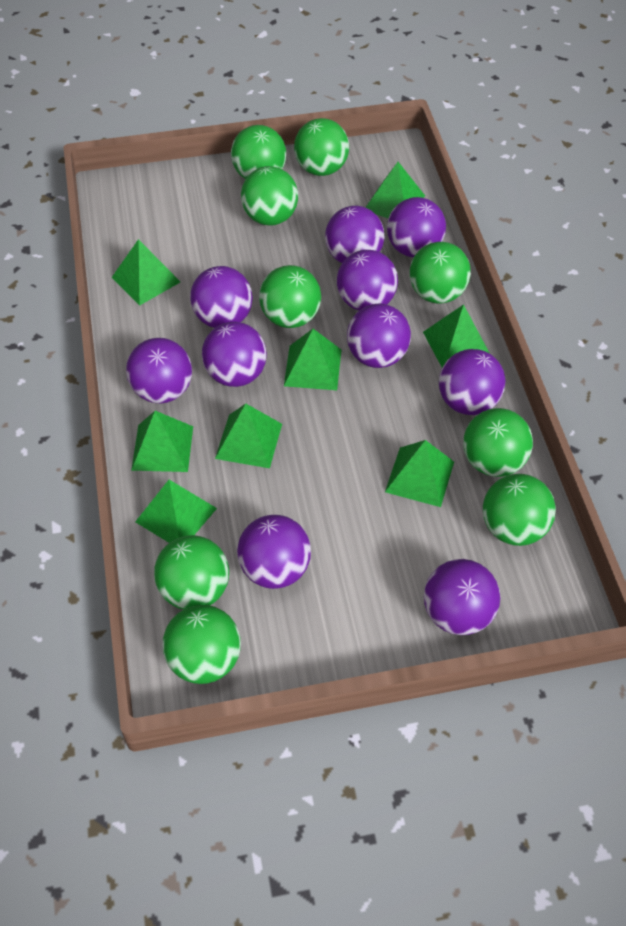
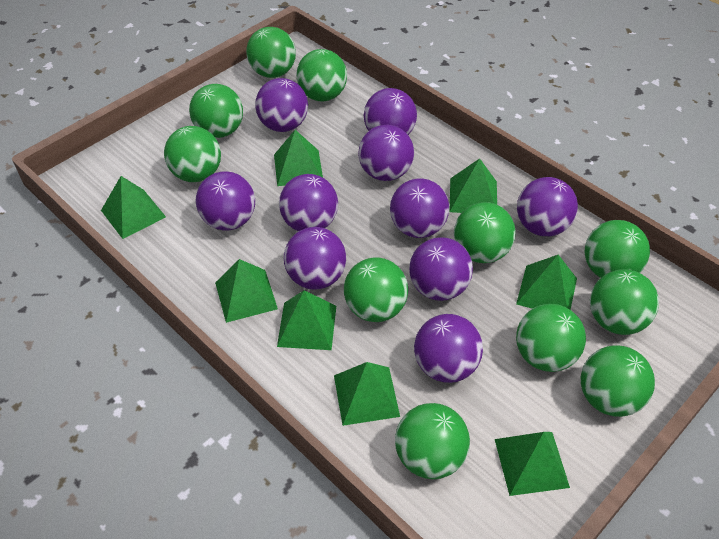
green ball: 9 -> 11

